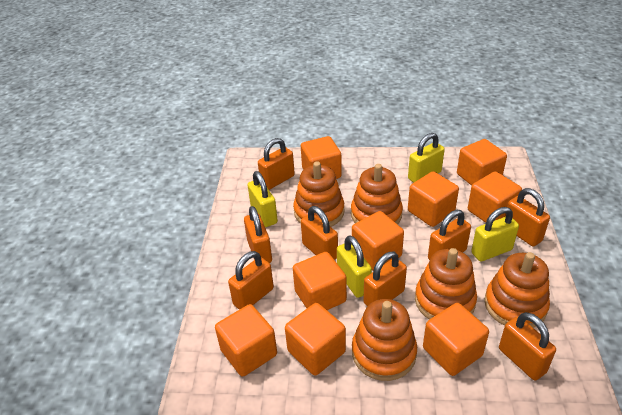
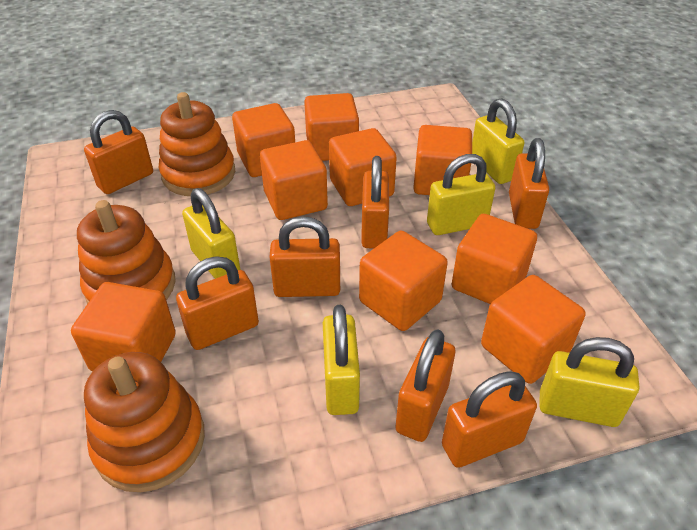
orange padlock: 8 -> 7
orange stacking toy: 5 -> 3
yellow padlock: 4 -> 5

